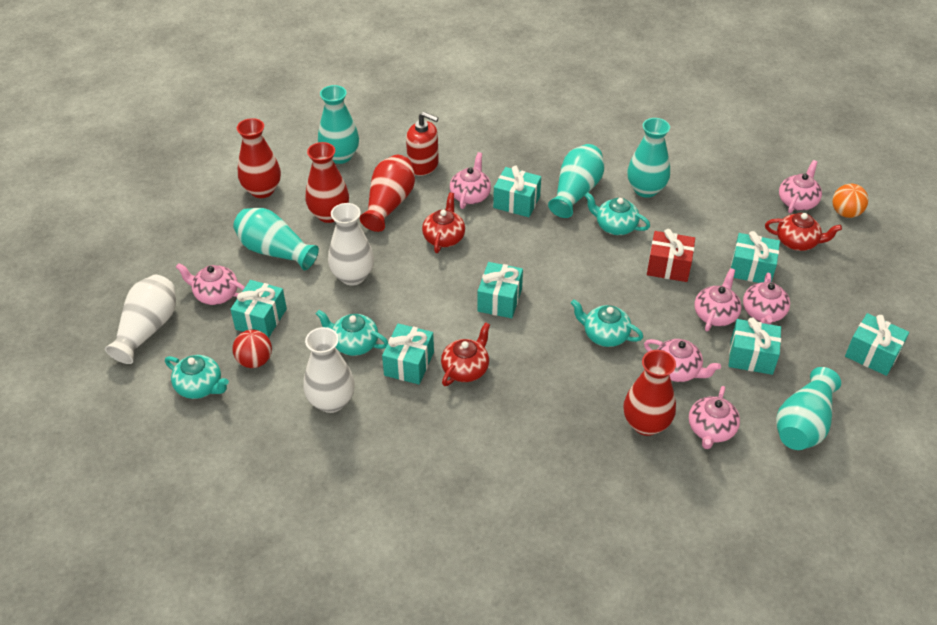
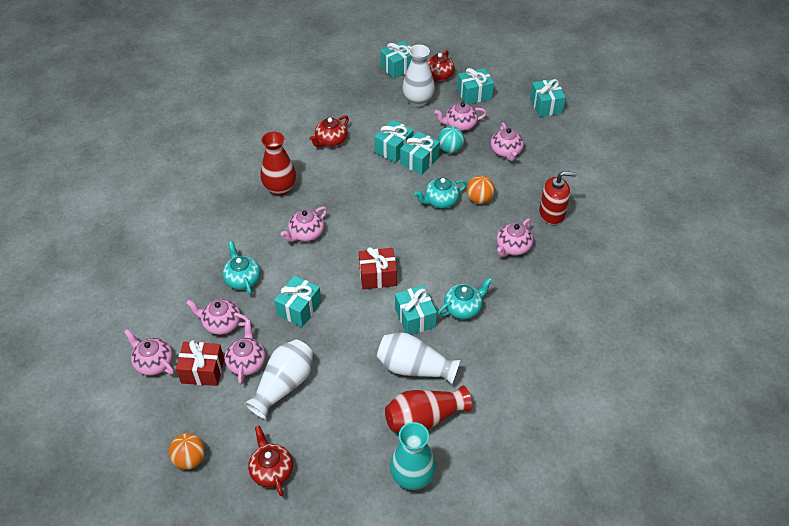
orange ball: 1 -> 2
red ball: 1 -> 0
red gift: 1 -> 2
red vase: 4 -> 2
turquoise ball: 0 -> 1
turquoise teapot: 4 -> 3
turquoise vase: 5 -> 1

